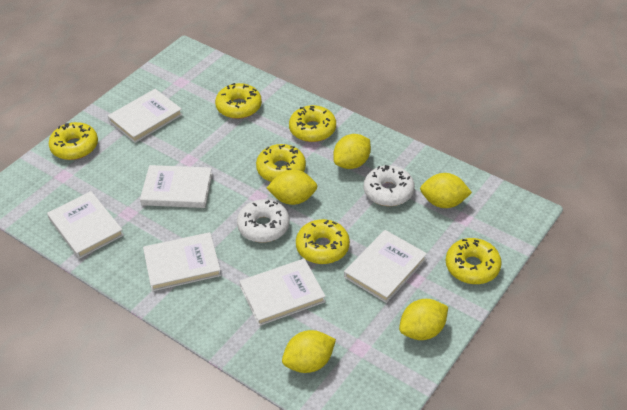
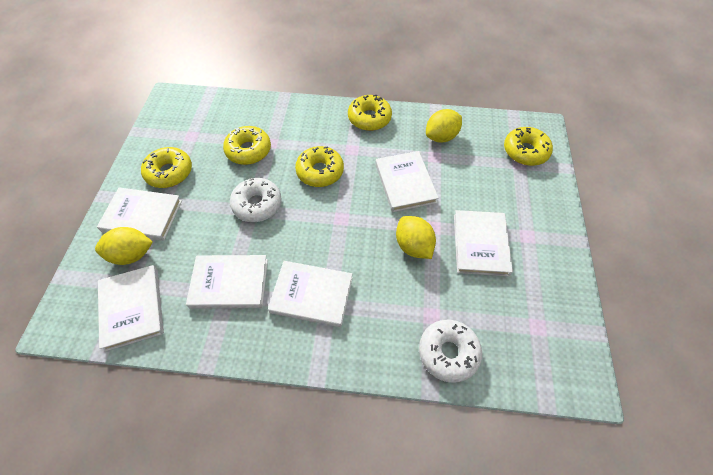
yellow donut: 6 -> 5
yellow lemon: 5 -> 3

